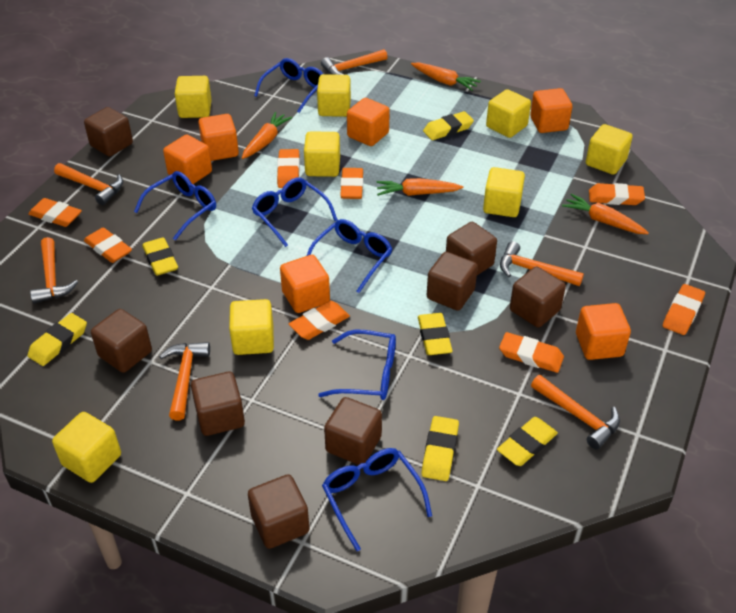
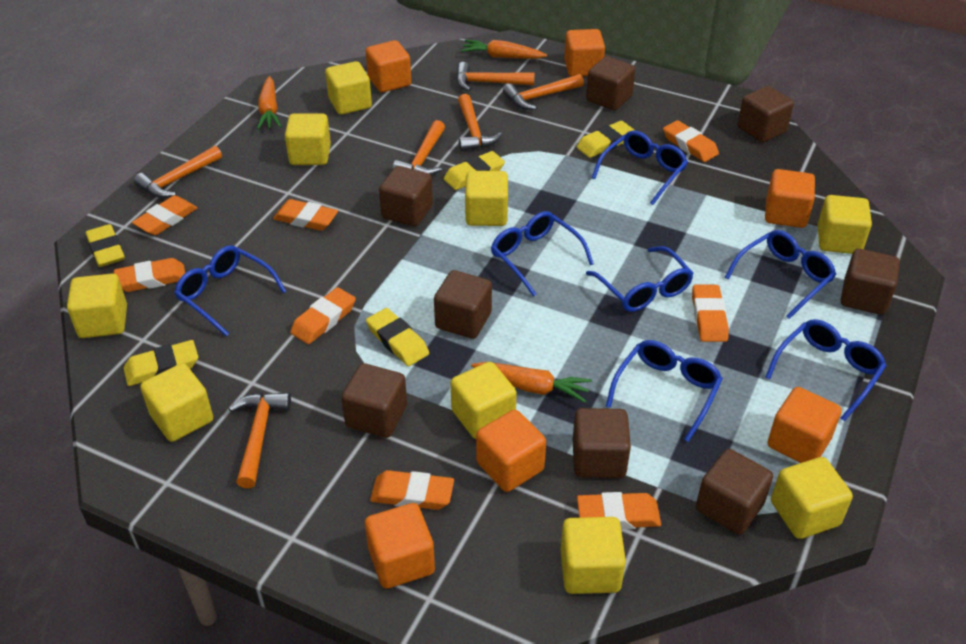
blue glasses: 6 -> 7
orange carrot: 4 -> 3
yellow cube: 8 -> 9
yellow eraser: 6 -> 5

